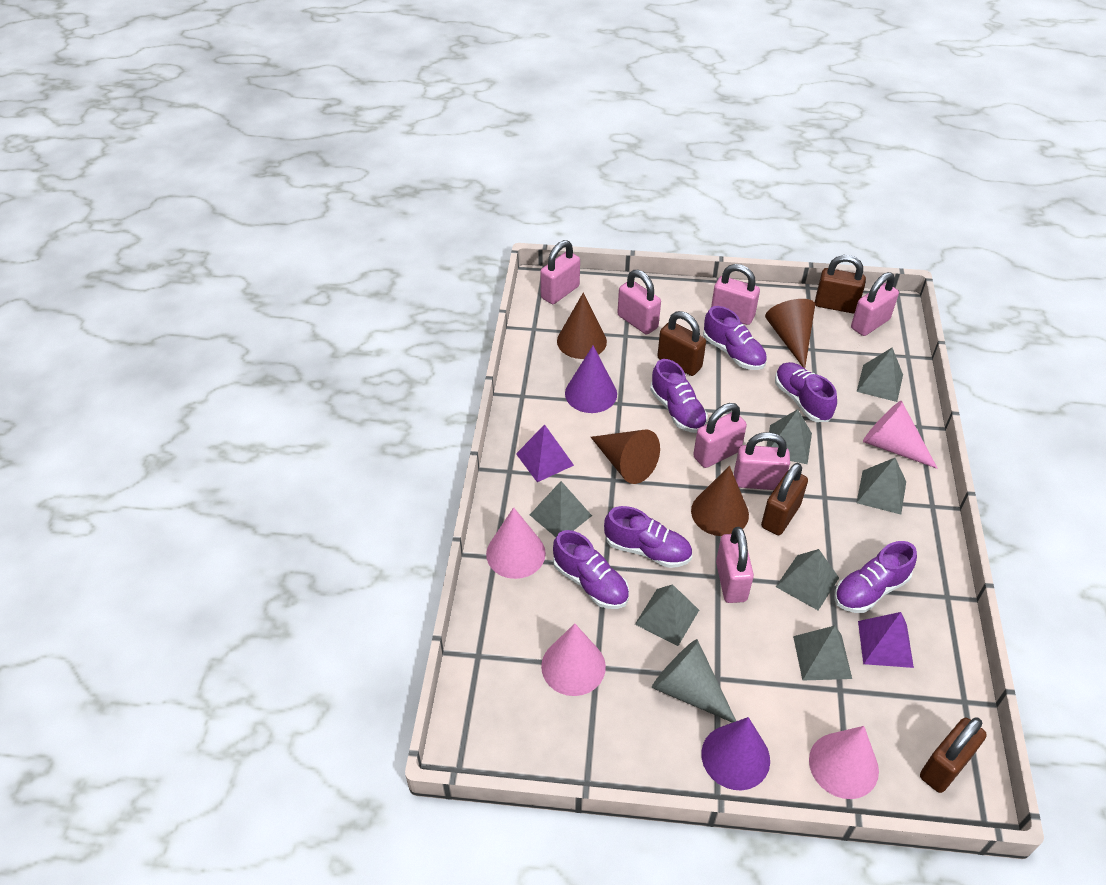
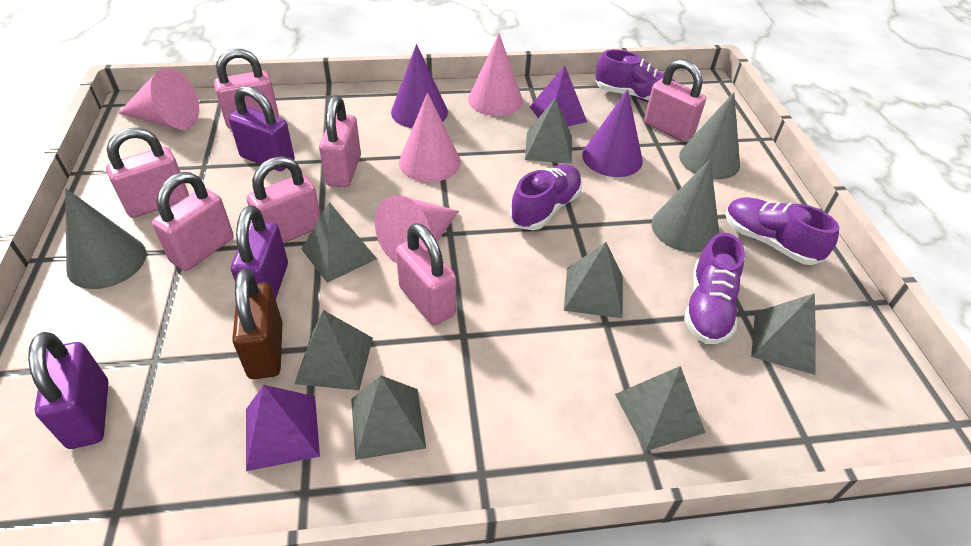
brown cone: 4 -> 0
brown padlock: 4 -> 1
grey cone: 1 -> 3
purple padlock: 0 -> 3
purple shoe: 6 -> 4

